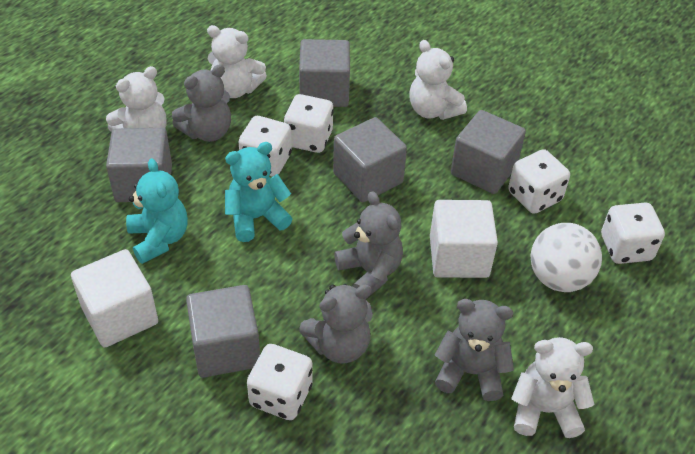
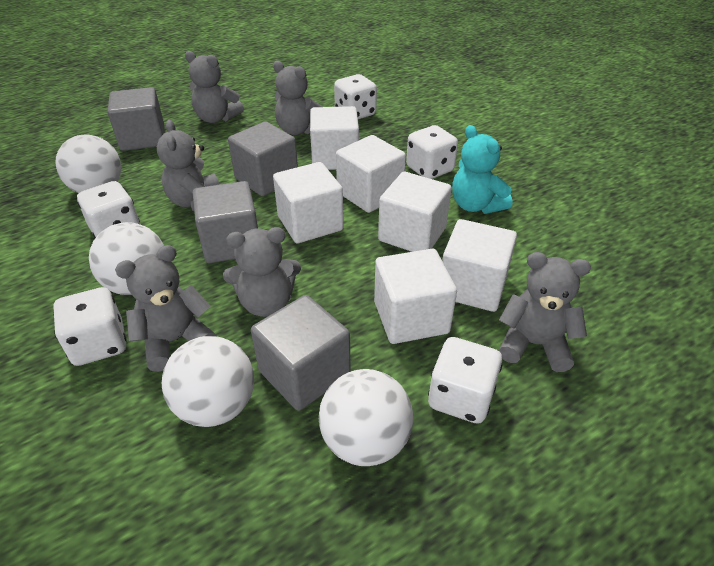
grey cube: 5 -> 4
grey teddy bear: 4 -> 6
turquoise teddy bear: 2 -> 1
white ball: 1 -> 4
white cube: 2 -> 6
white teddy bear: 4 -> 0

